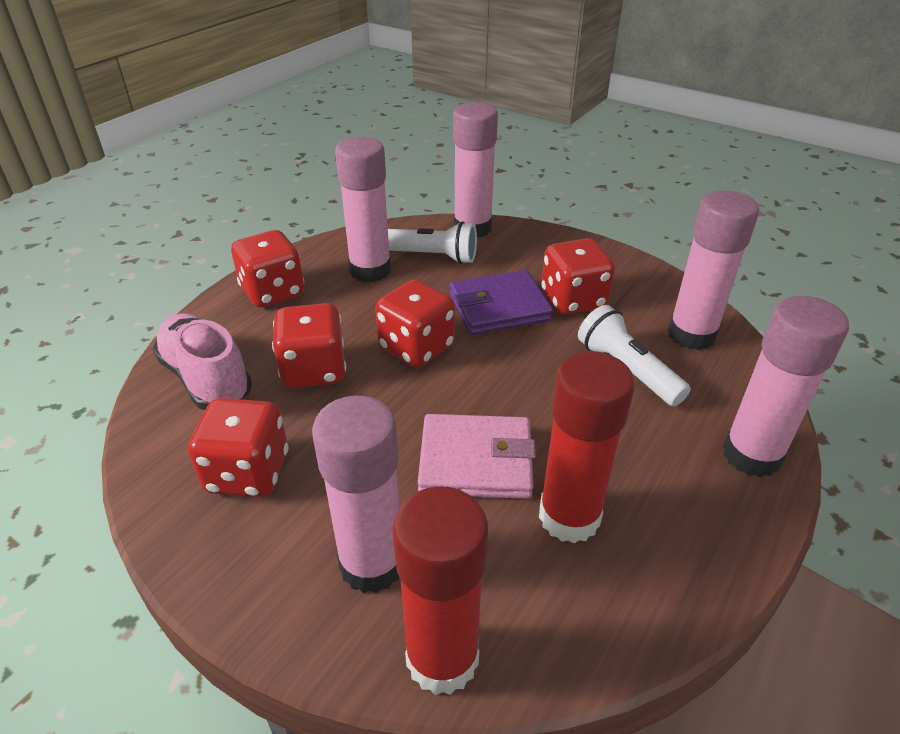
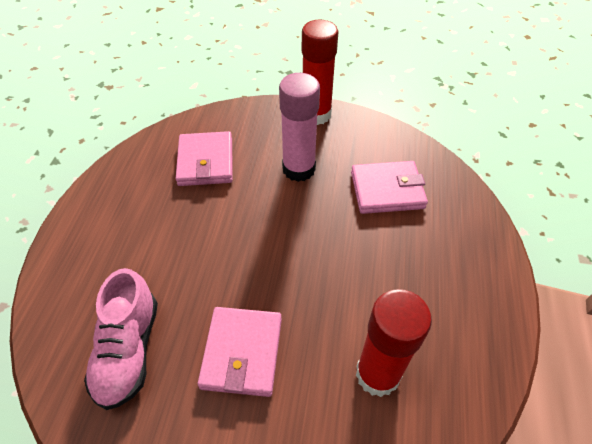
pink glue stick: 5 -> 1
pink wallet: 1 -> 3
purple wallet: 1 -> 0
red dice: 5 -> 0
white flashlight: 2 -> 0

